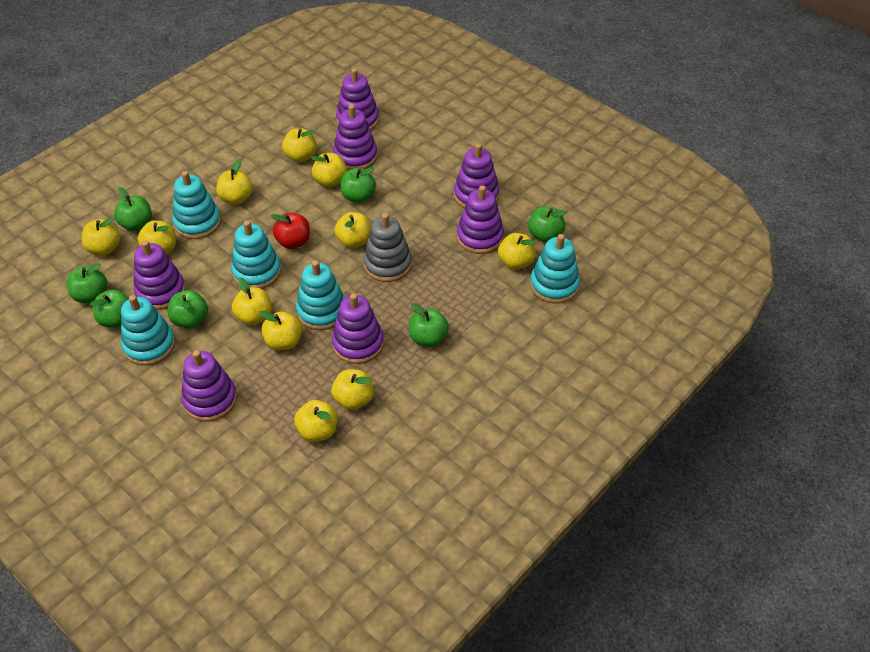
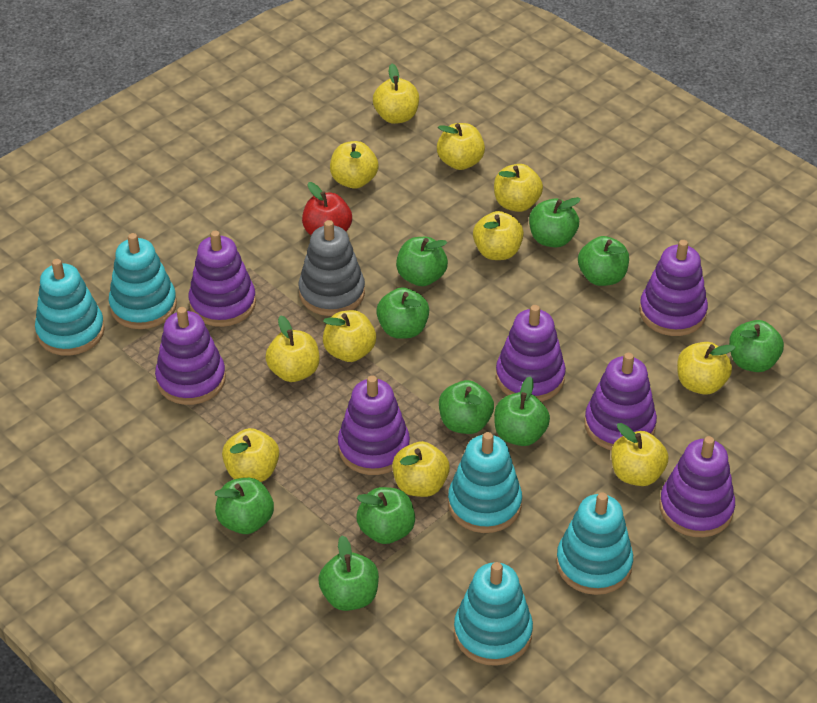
green apple: 7 -> 10

